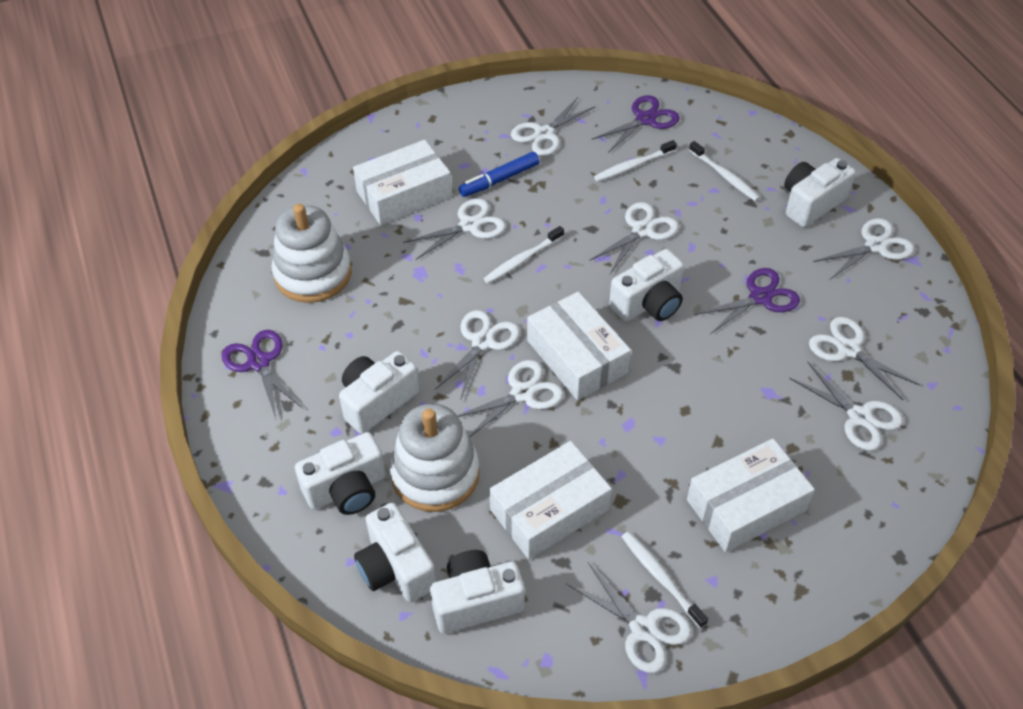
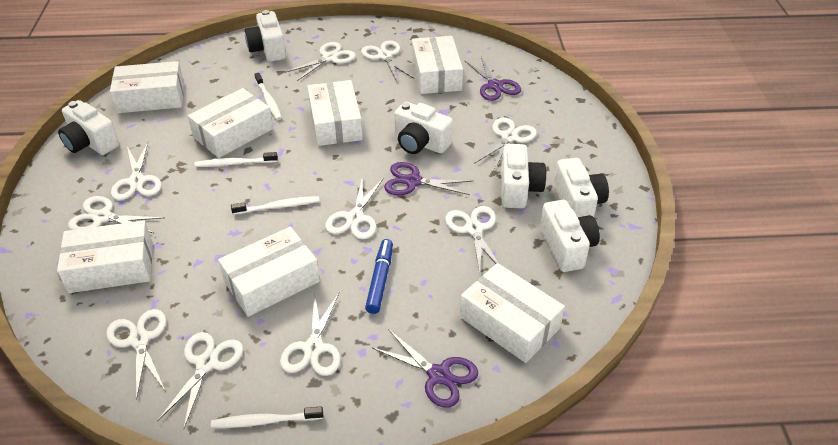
white box: 4 -> 7
white scissors: 9 -> 10
white stacking toy: 2 -> 0

